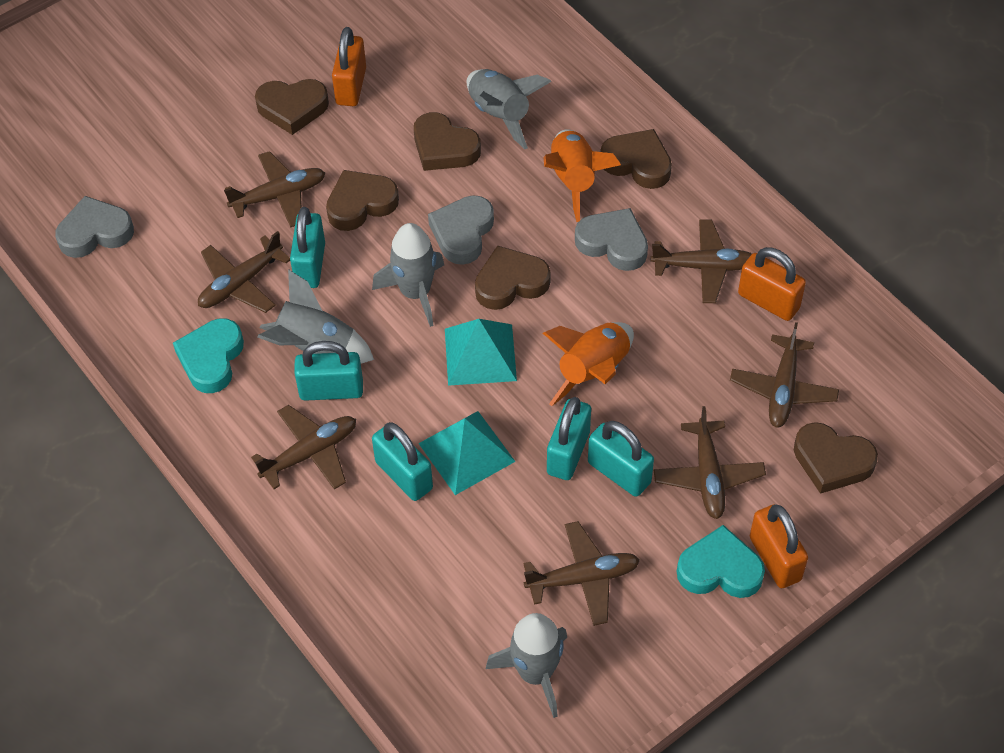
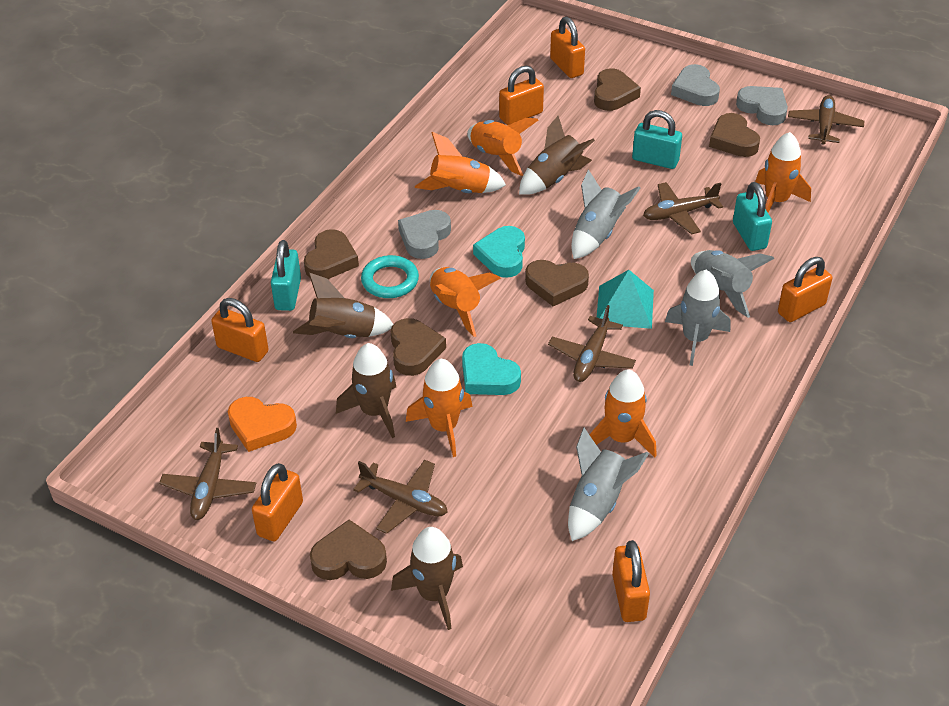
brown plane: 7 -> 5
brown rocket: 0 -> 4
orange heart: 0 -> 1
orange padlock: 3 -> 6
orange rocket: 2 -> 6
turquoise padlock: 5 -> 3
turquoise pyramid: 2 -> 1
turquoise ring: 0 -> 1

